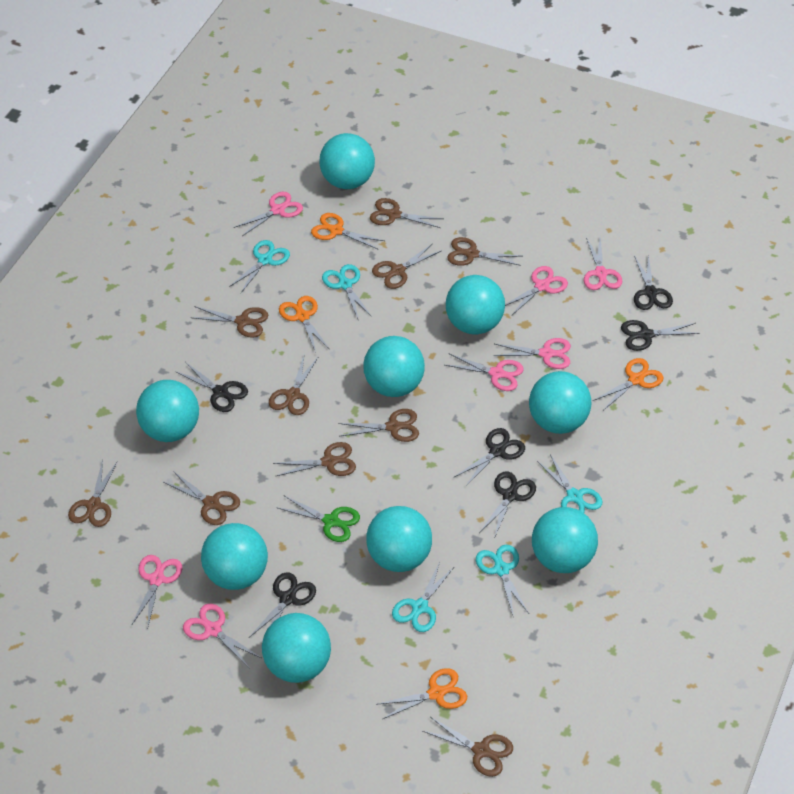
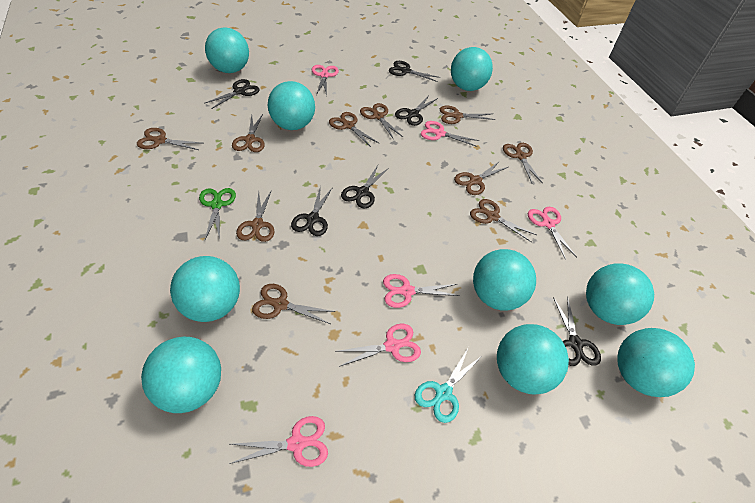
orange scissors: 4 -> 0
pink scissors: 7 -> 6
turquoise scissors: 5 -> 1

